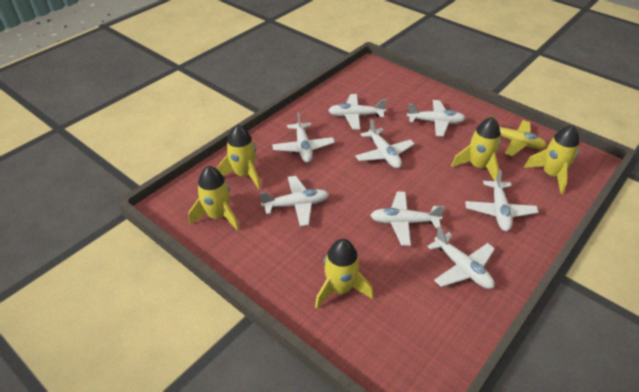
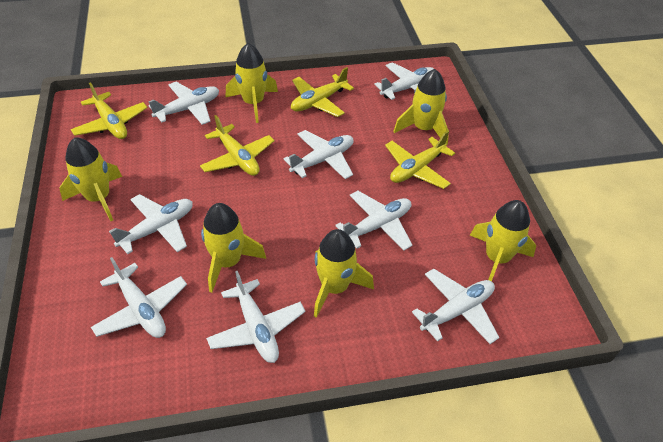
yellow plane: 1 -> 4
yellow rocket: 5 -> 6

